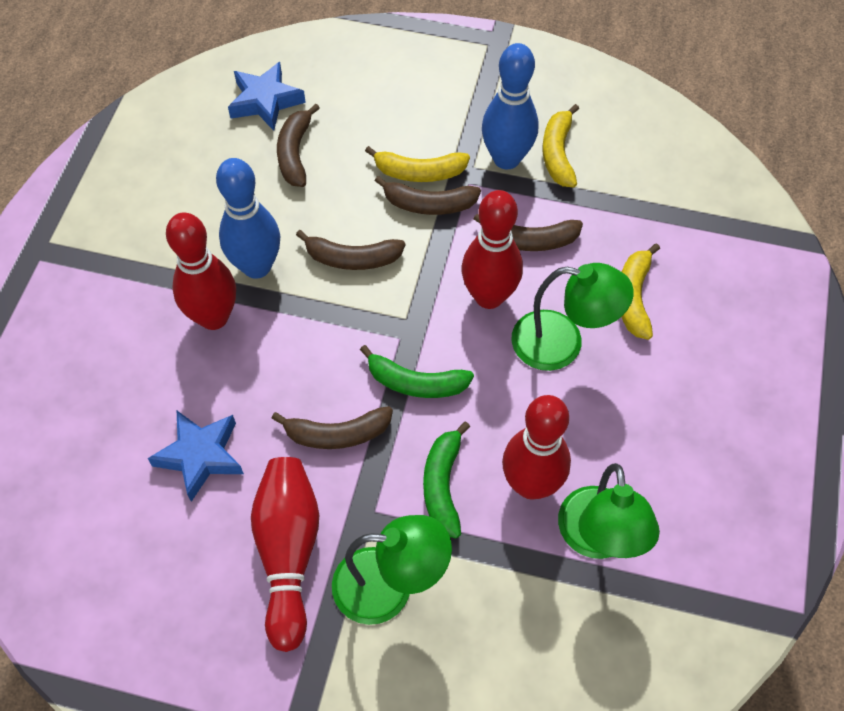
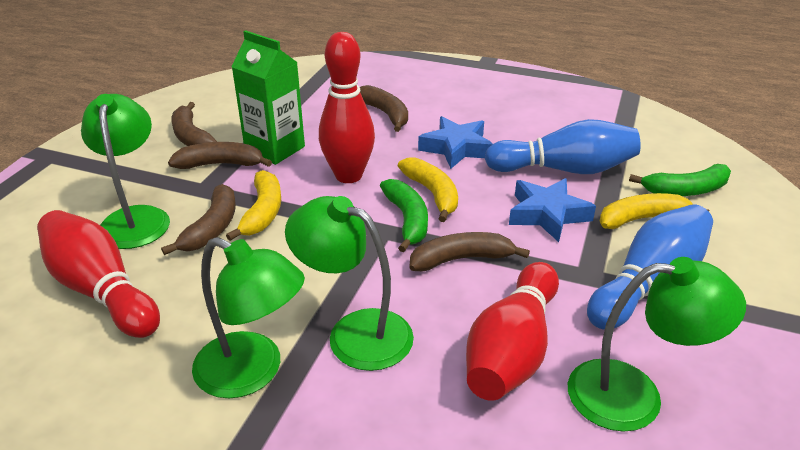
green carton: 0 -> 1
green lamp: 3 -> 4
red bowling pin: 4 -> 3

